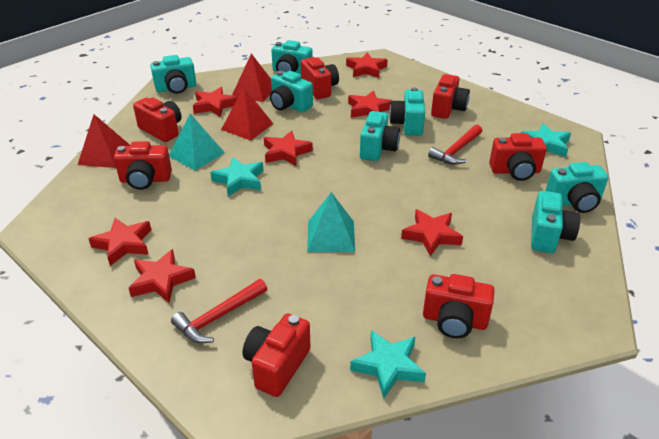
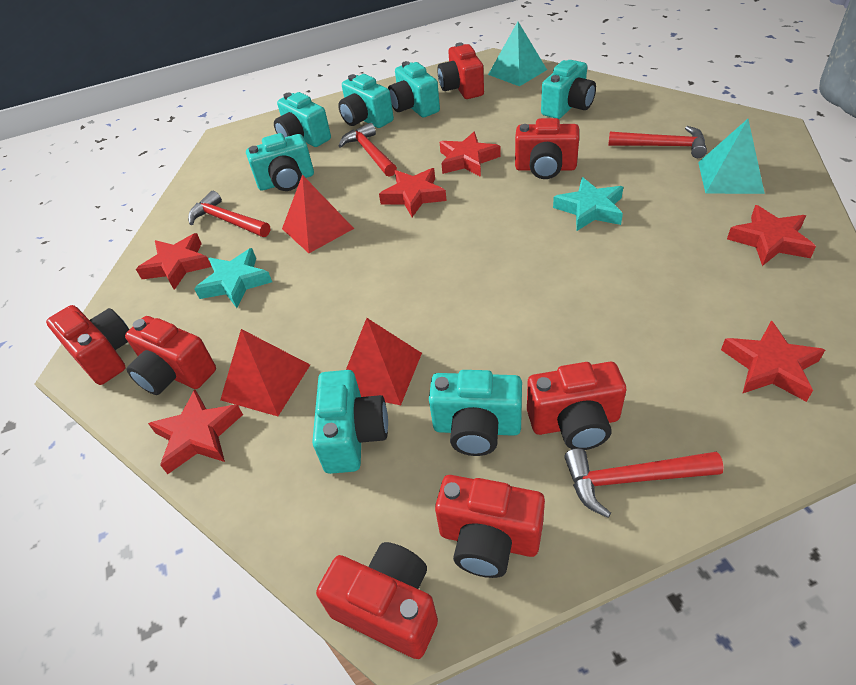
red hammer: 2 -> 4
red star: 7 -> 6
turquoise star: 3 -> 2

